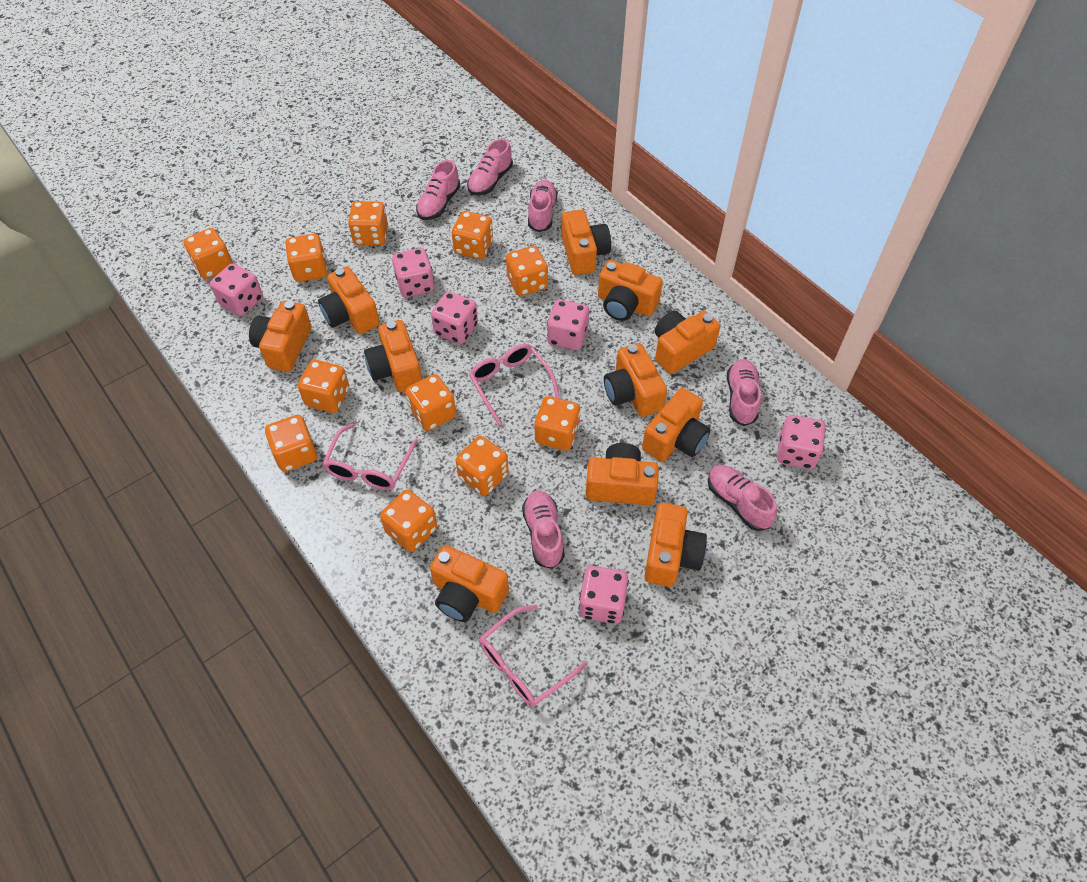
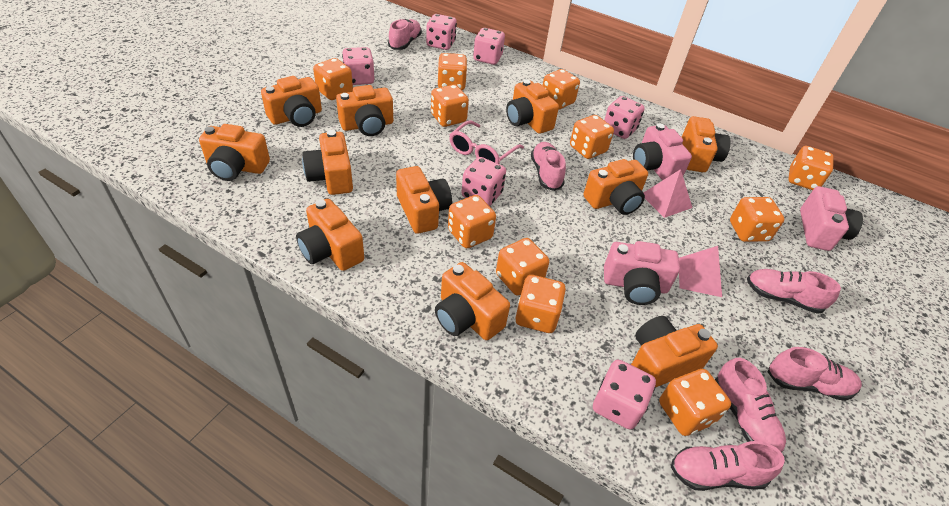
pink camera: 0 -> 3
pink glasses: 3 -> 1
pink pyramid: 0 -> 2

